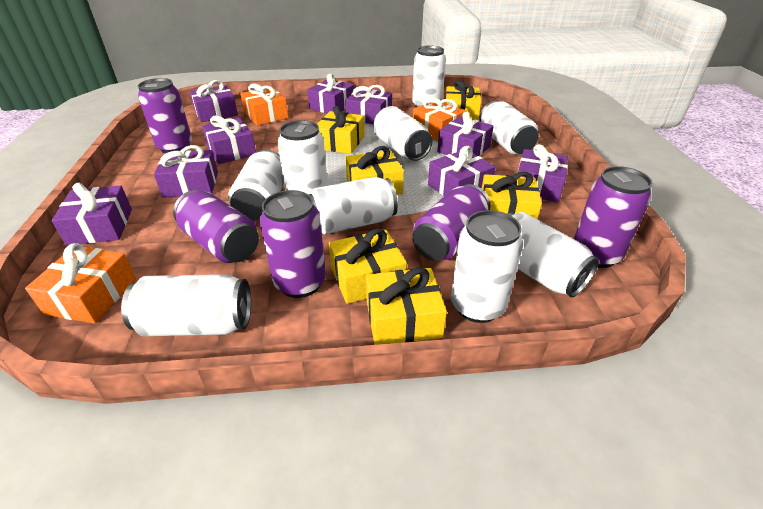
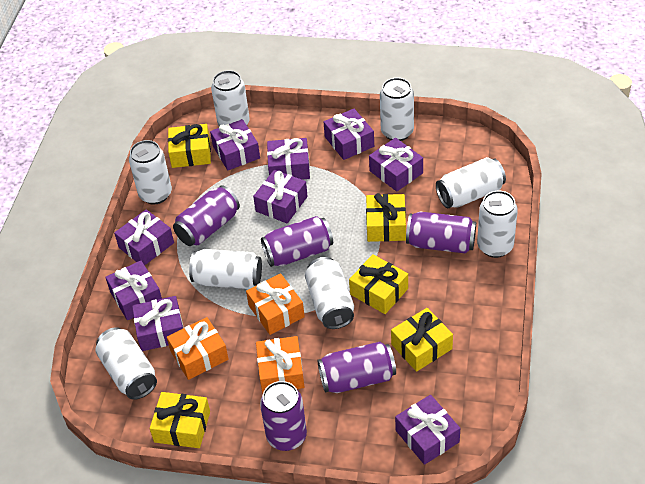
white can: 9 -> 8
yellow gift: 6 -> 5

